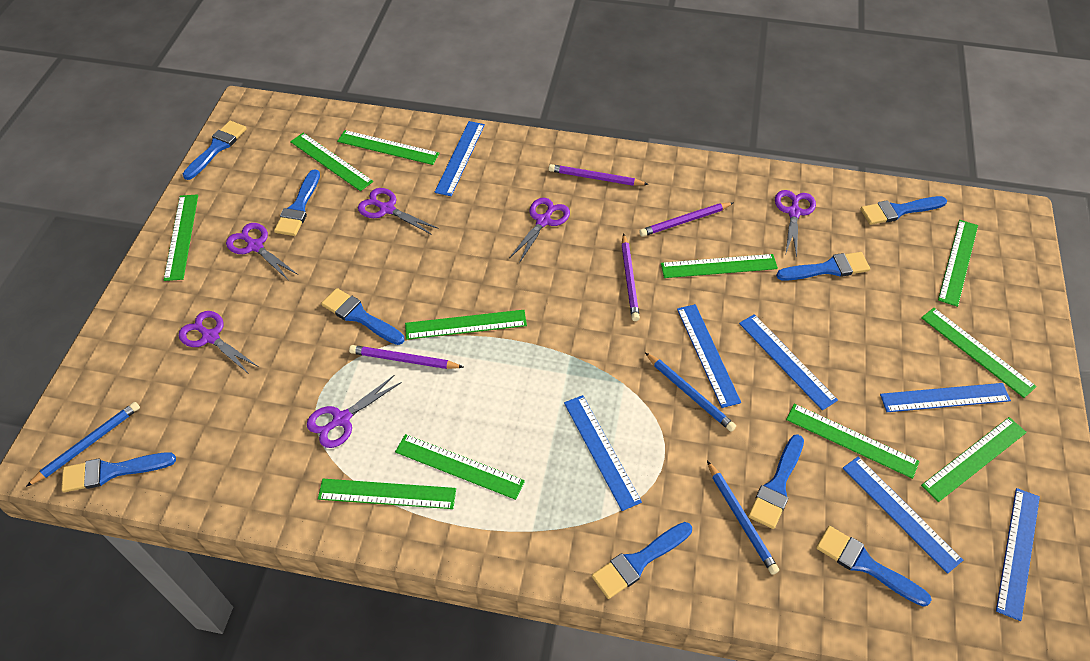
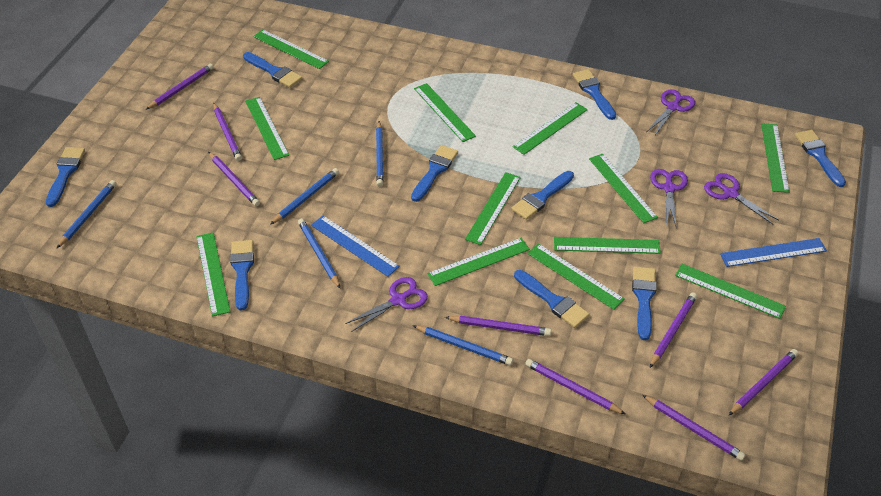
blue pencil: 3 -> 5
blue ruler: 7 -> 2
green ruler: 11 -> 12
purple pencil: 4 -> 8
purple scissors: 6 -> 4

